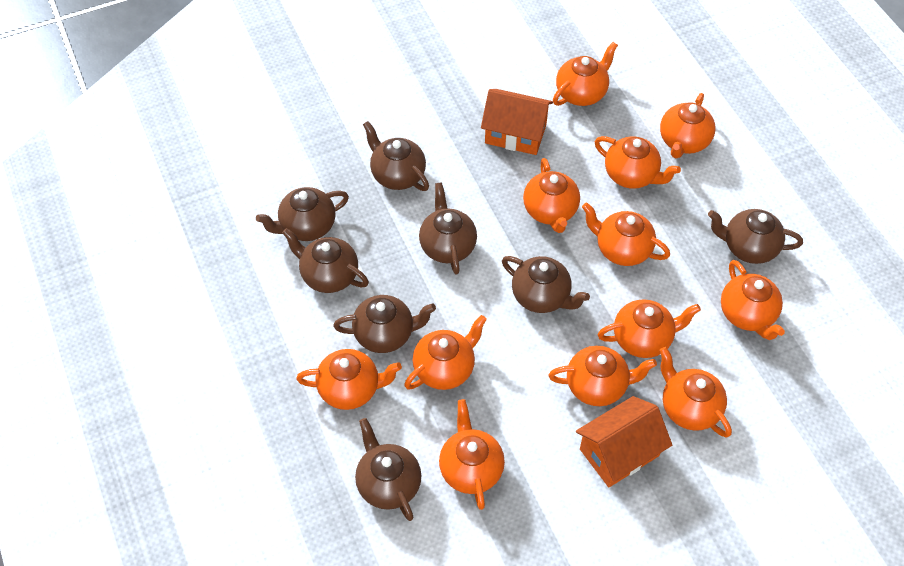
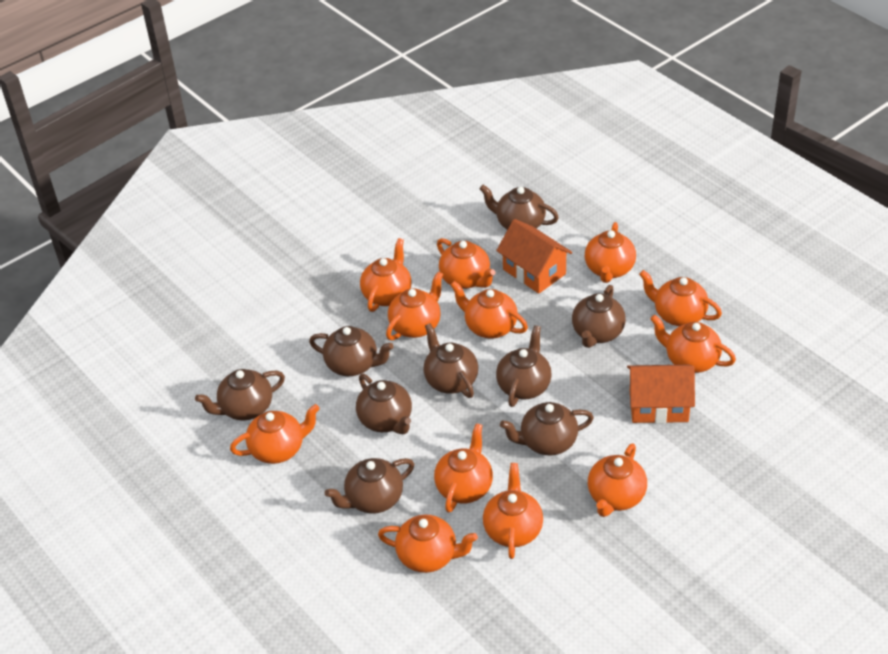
brown teapot: 8 -> 9

